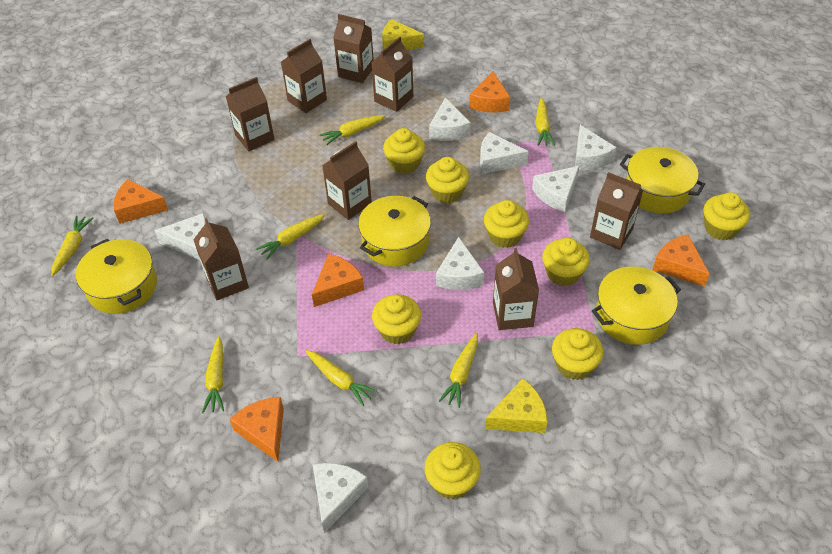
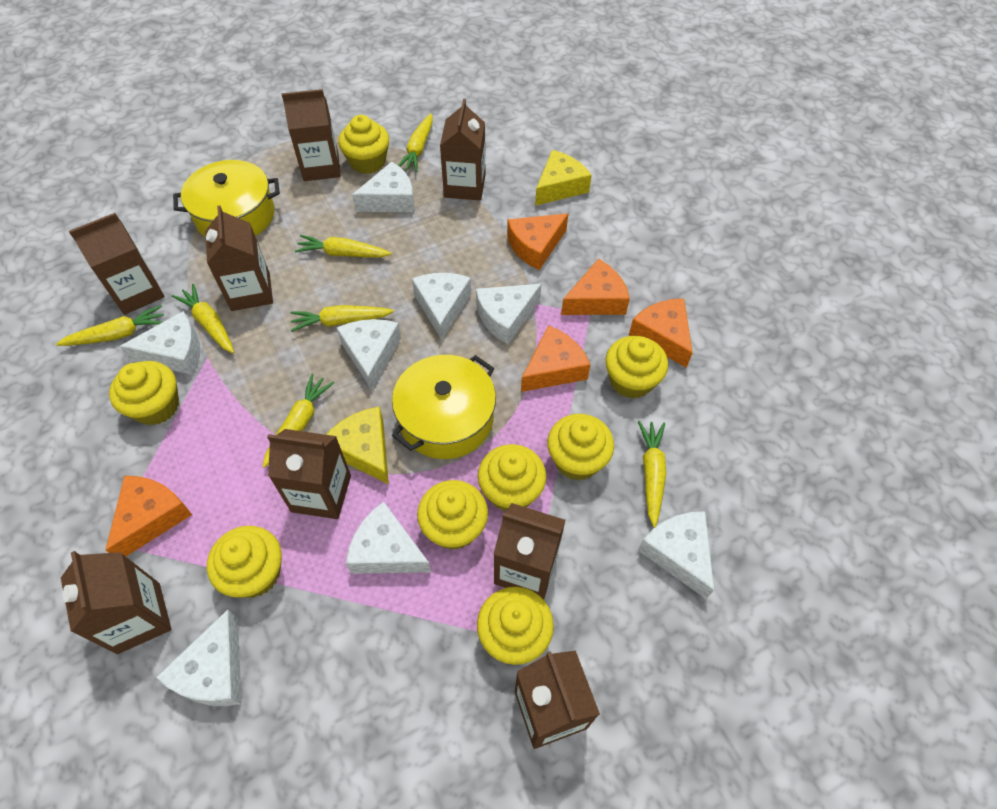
white cheese: 7 -> 8
yellow pot: 4 -> 2

